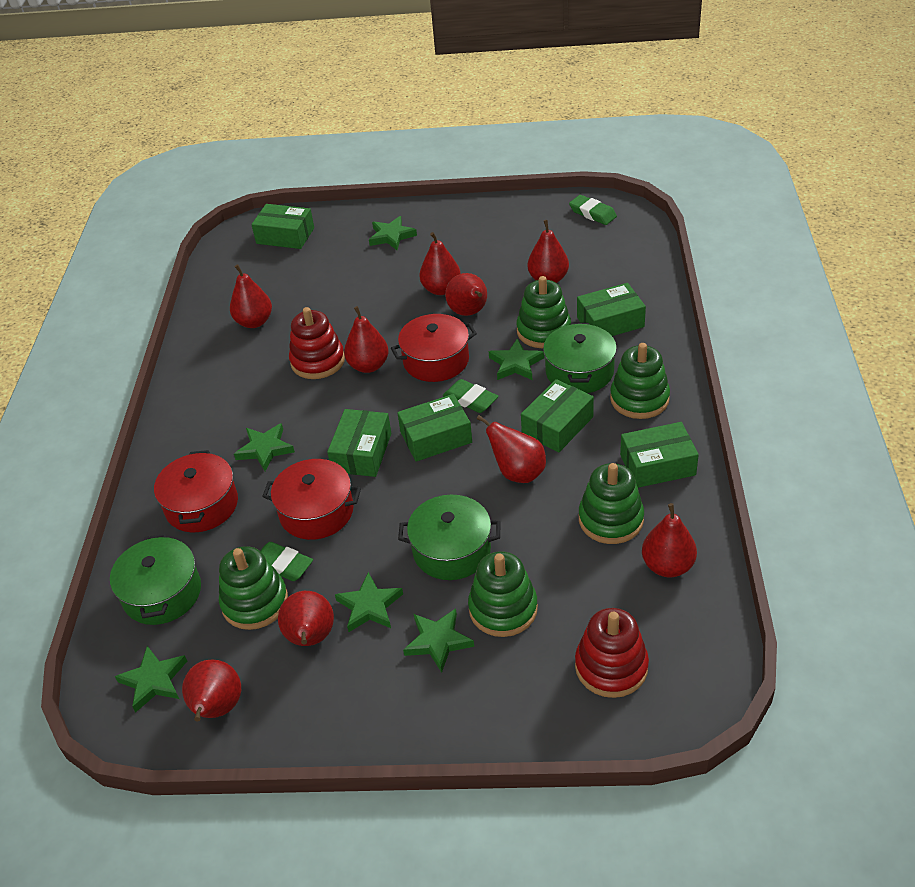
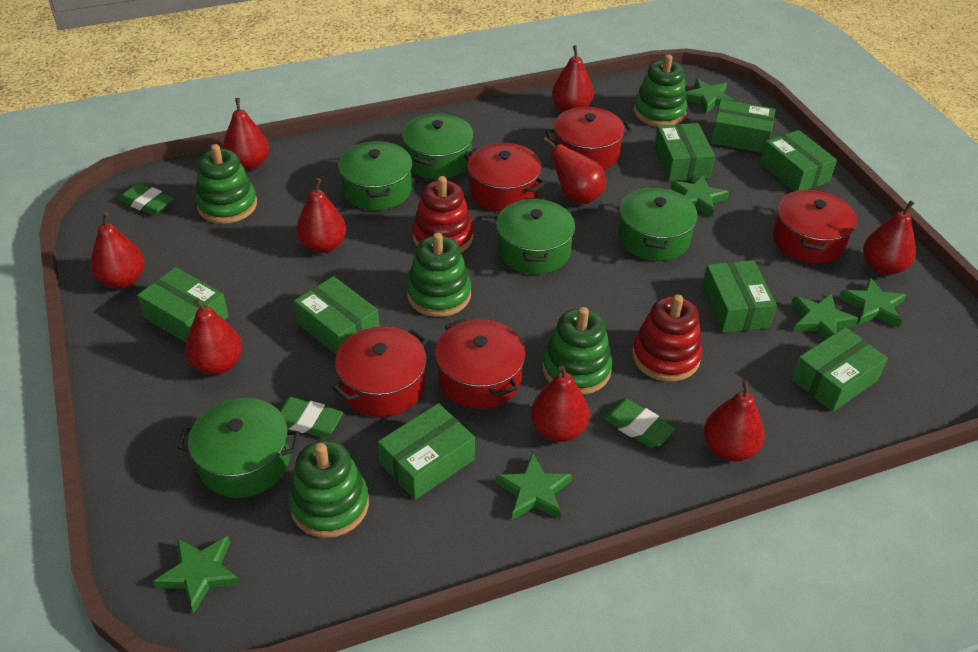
green box: 6 -> 8
green pot: 3 -> 5
red pot: 3 -> 5

